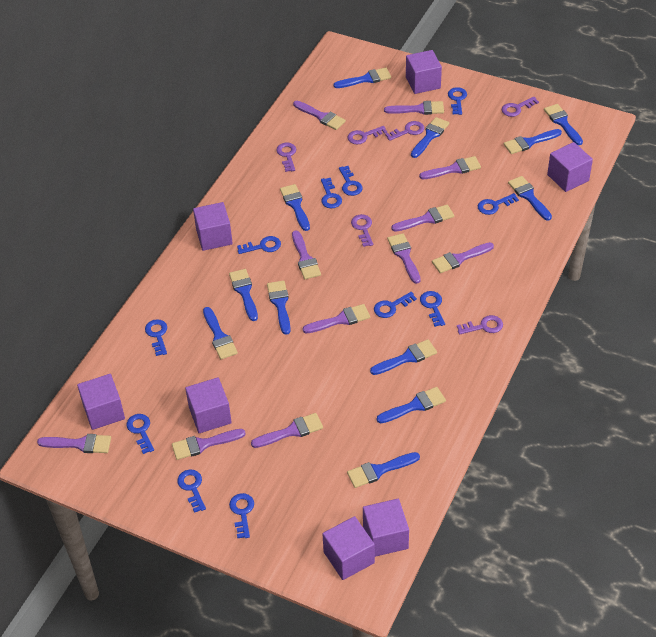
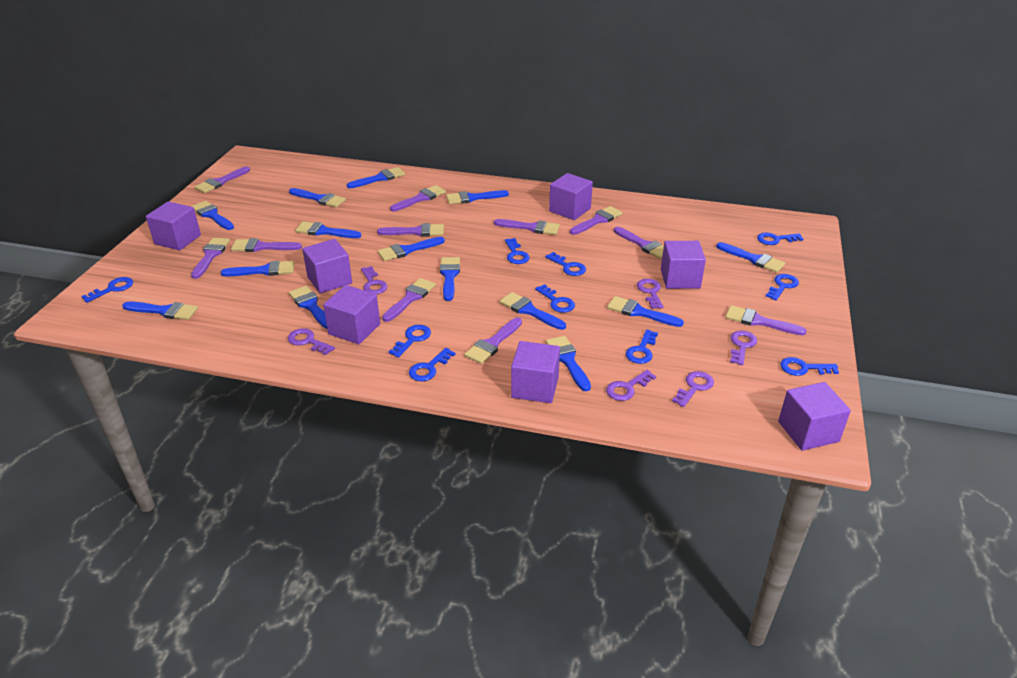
blue brush: 12 -> 14
blue key: 11 -> 10

